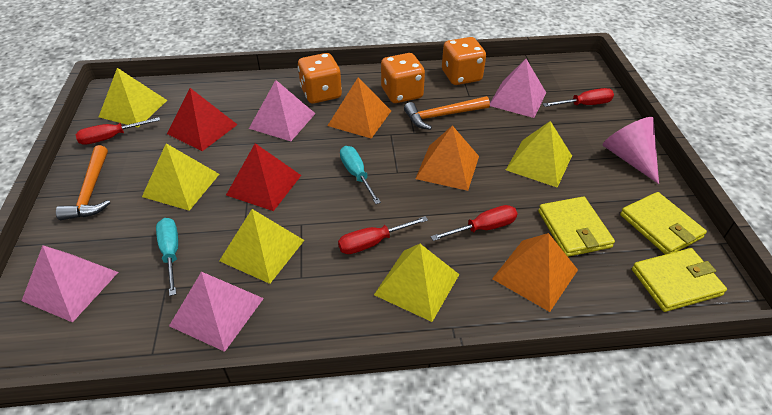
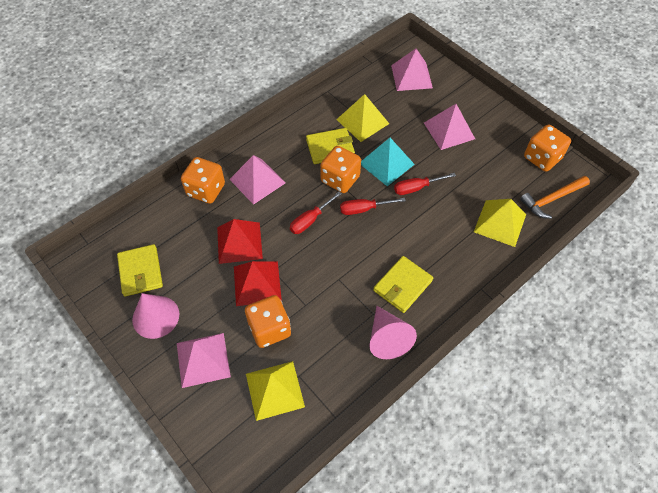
orange dice: 3 -> 4
orange hammer: 2 -> 1
orange pyramid: 3 -> 0
pink cone: 1 -> 2
red screwdriver: 4 -> 3
turquoise pyramid: 0 -> 1
turquoise screwdriver: 2 -> 0
yellow pyramid: 5 -> 3

